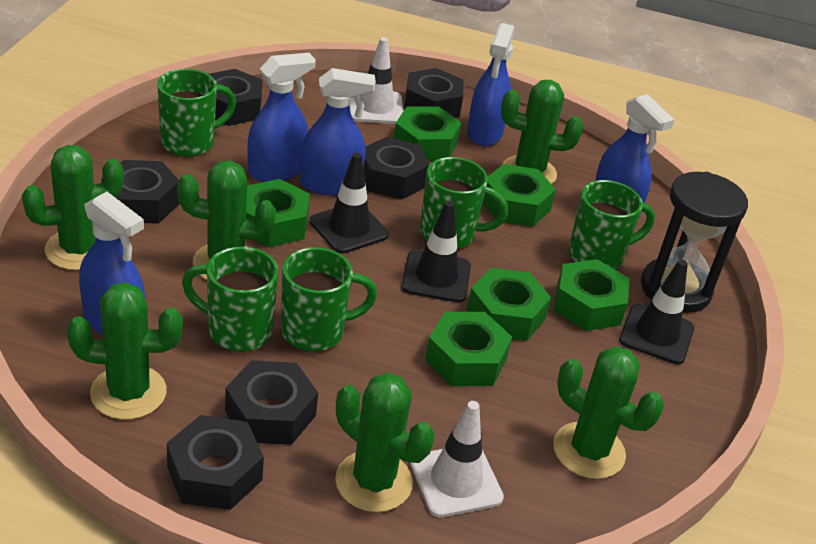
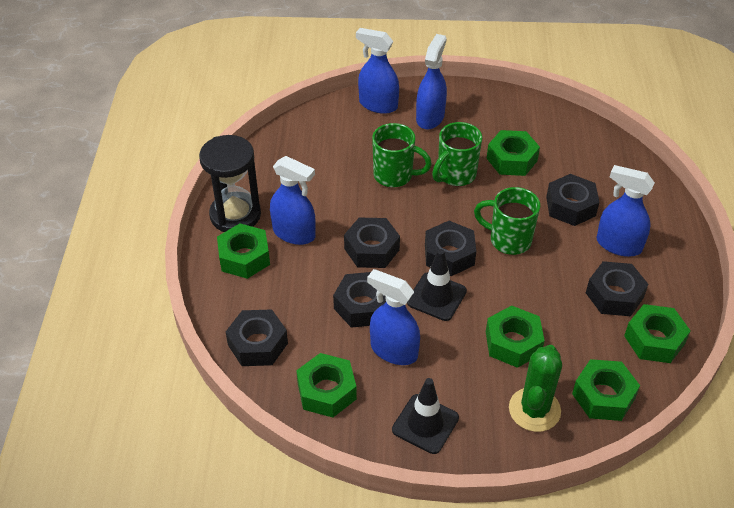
black traffic cone: 3 -> 2
green cactus: 6 -> 1
green mug: 5 -> 3
white traffic cone: 2 -> 0

